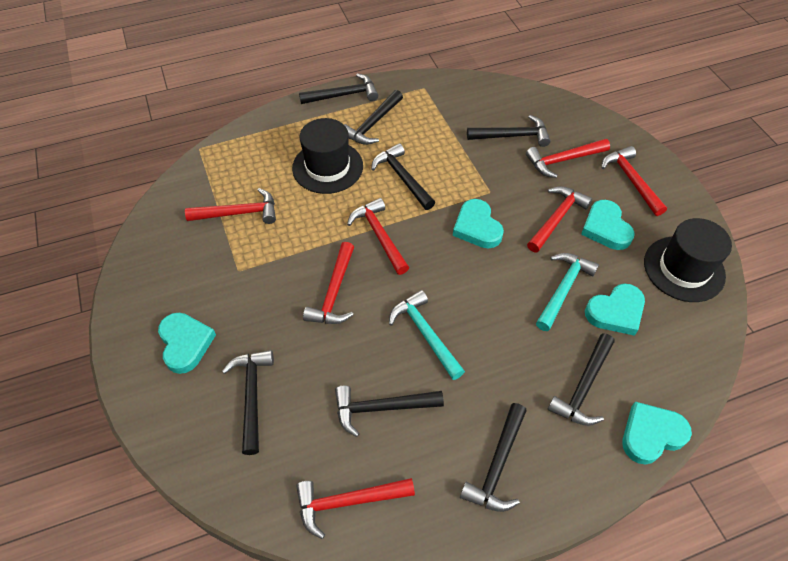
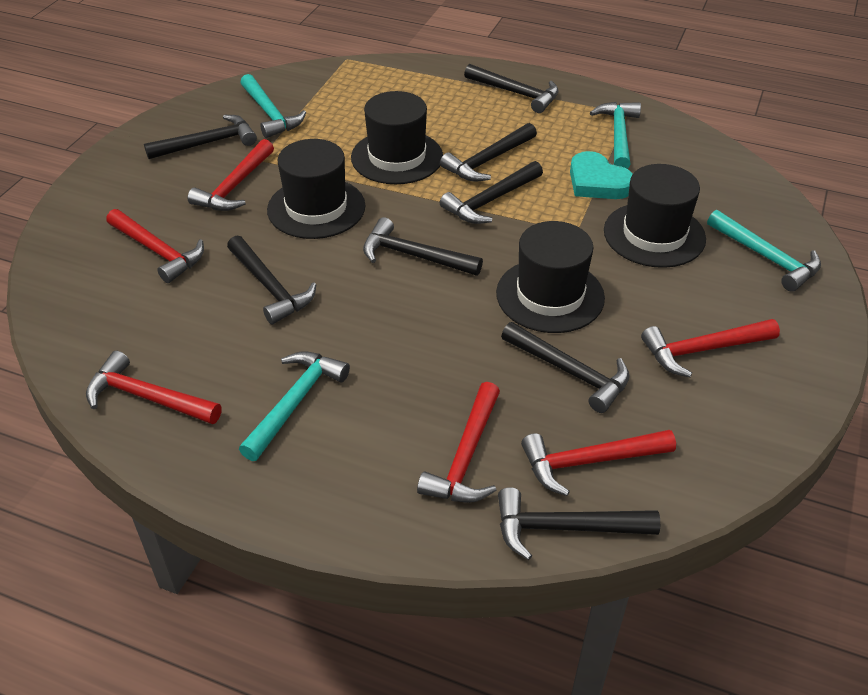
black hat: 2 -> 4
red hammer: 7 -> 6
turquoise hammer: 2 -> 4
turquoise heart: 5 -> 1

